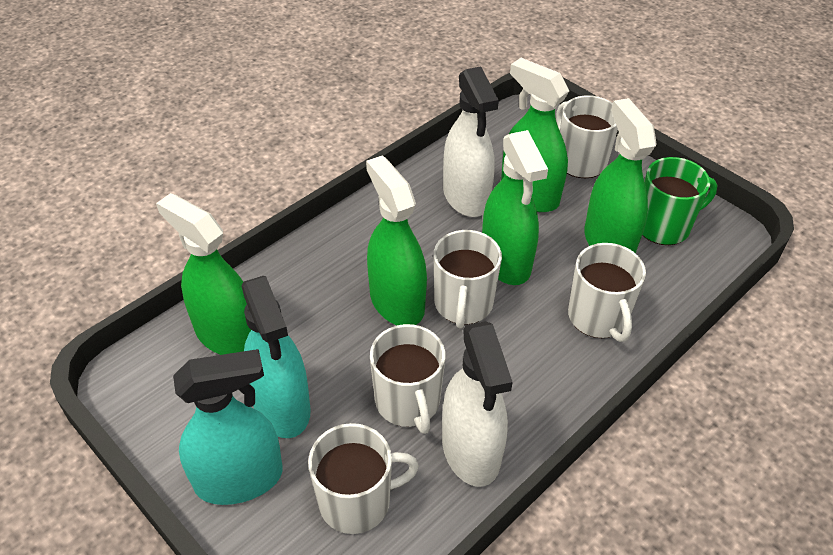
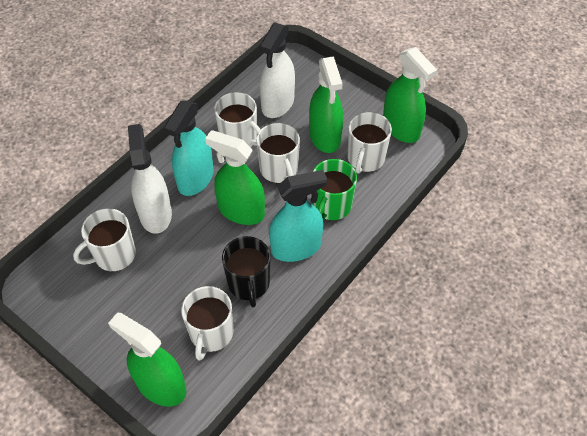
black mug: 0 -> 1
green spray bottle: 5 -> 4

